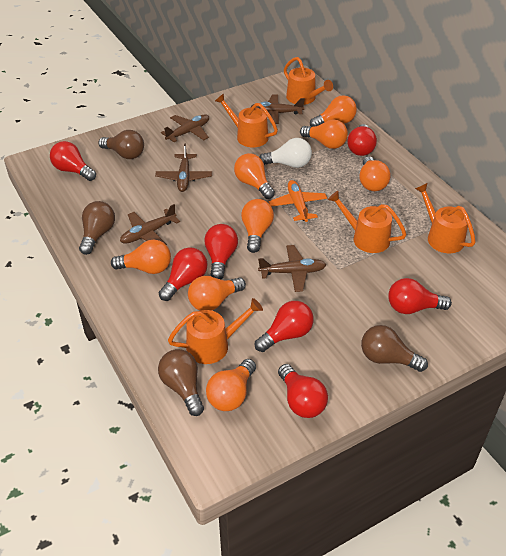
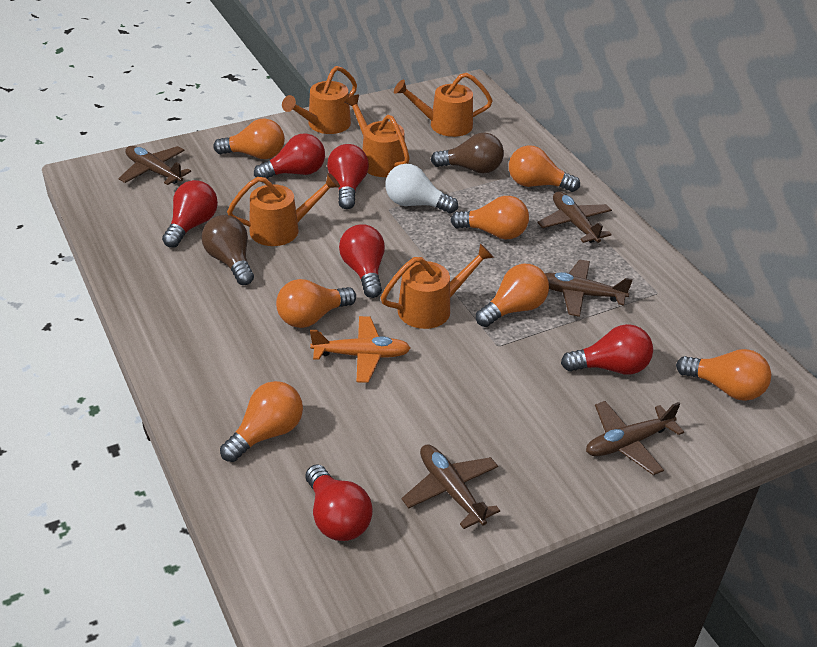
brown light bulb: 4 -> 2
orange light bulb: 8 -> 7
red light bulb: 7 -> 6

